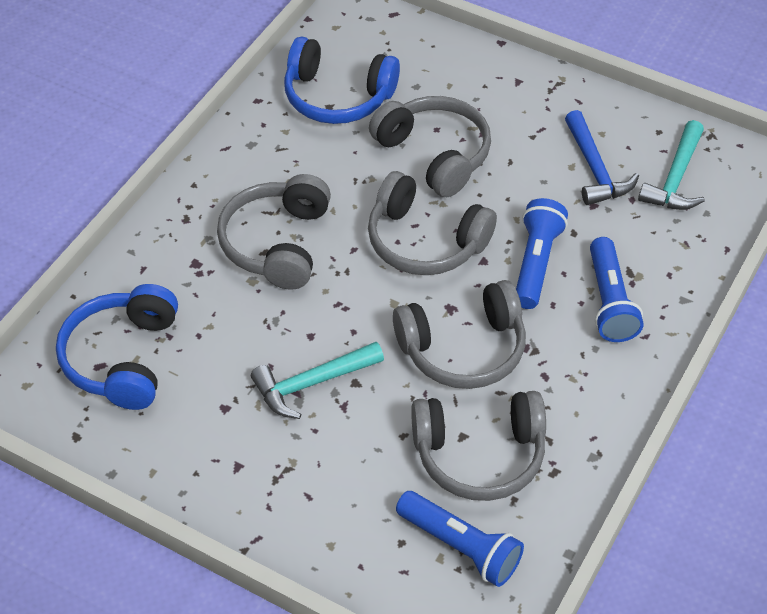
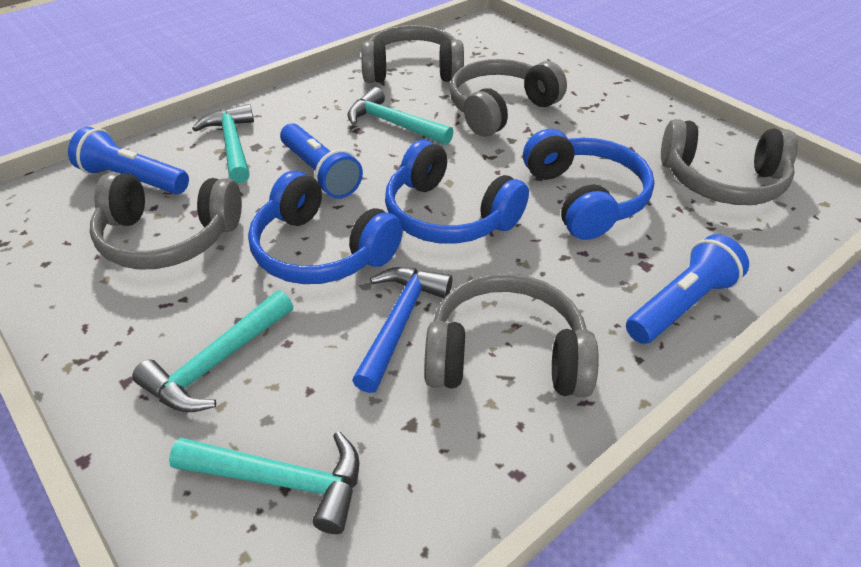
blue headphones: 2 -> 3
turquoise hammer: 2 -> 4

